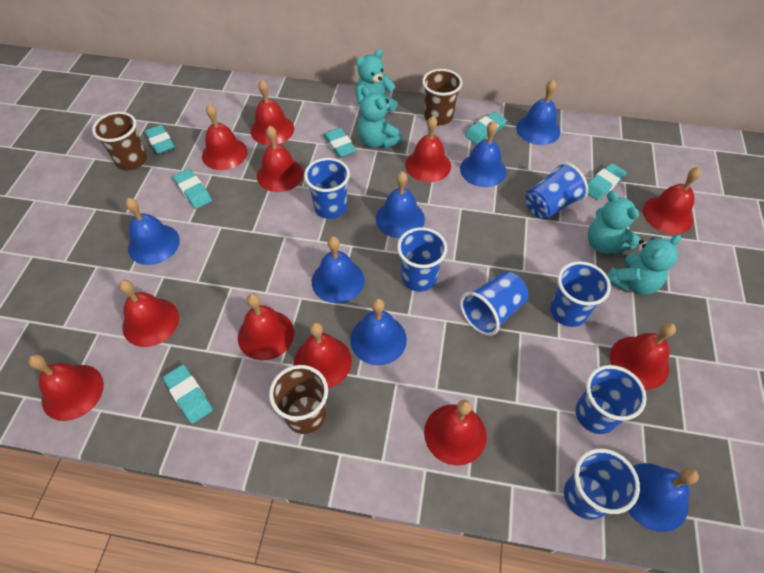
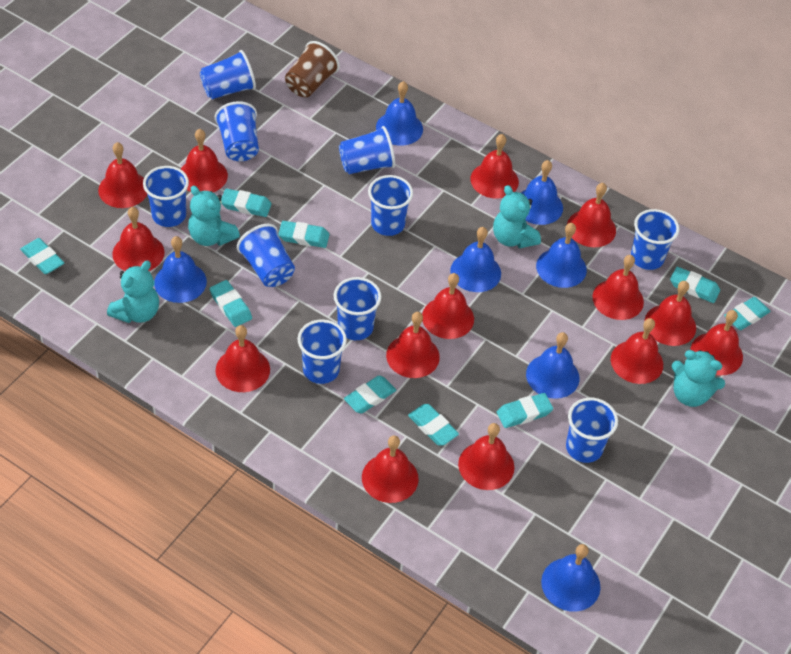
blue cup: 7 -> 10
brown cup: 3 -> 1
red bell: 11 -> 14
turquoise eraser: 6 -> 9

